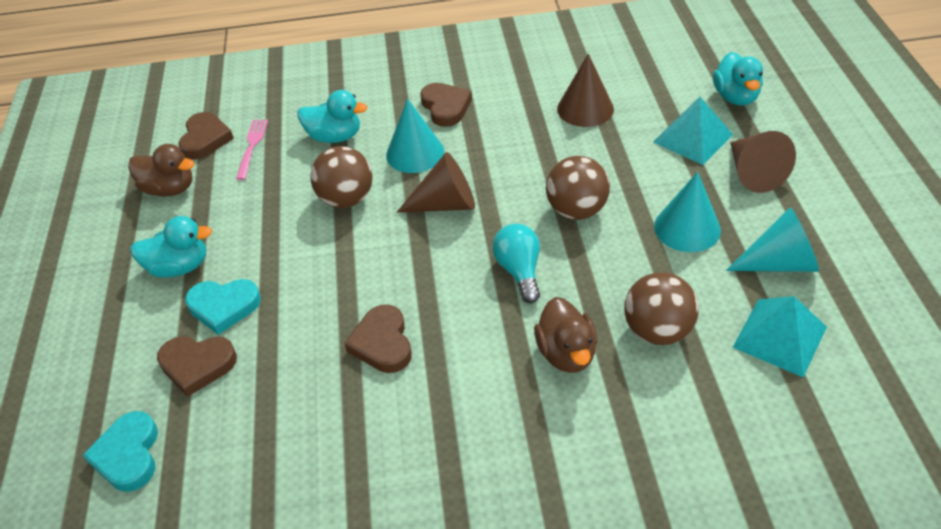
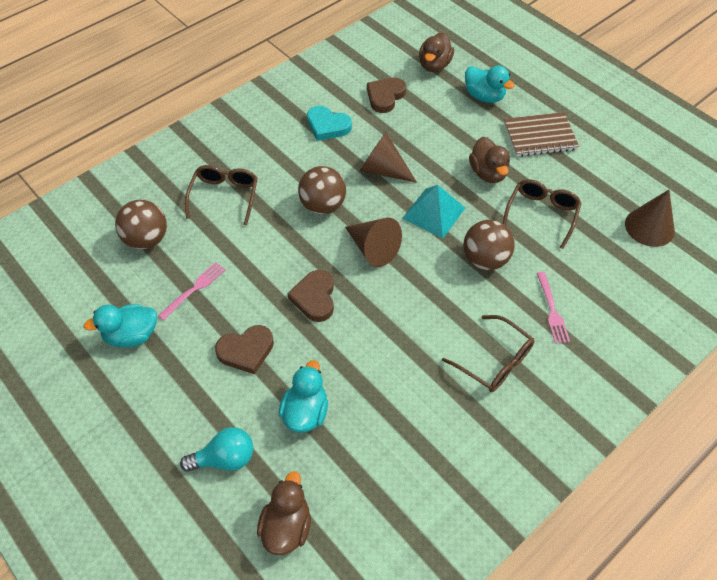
brown duck: 2 -> 3
brown glasses: 0 -> 3
brown heart: 4 -> 3
brown notebook: 0 -> 1
pink fork: 1 -> 2
turquoise cone: 3 -> 0
turquoise heart: 2 -> 1
turquoise pyramid: 2 -> 1

